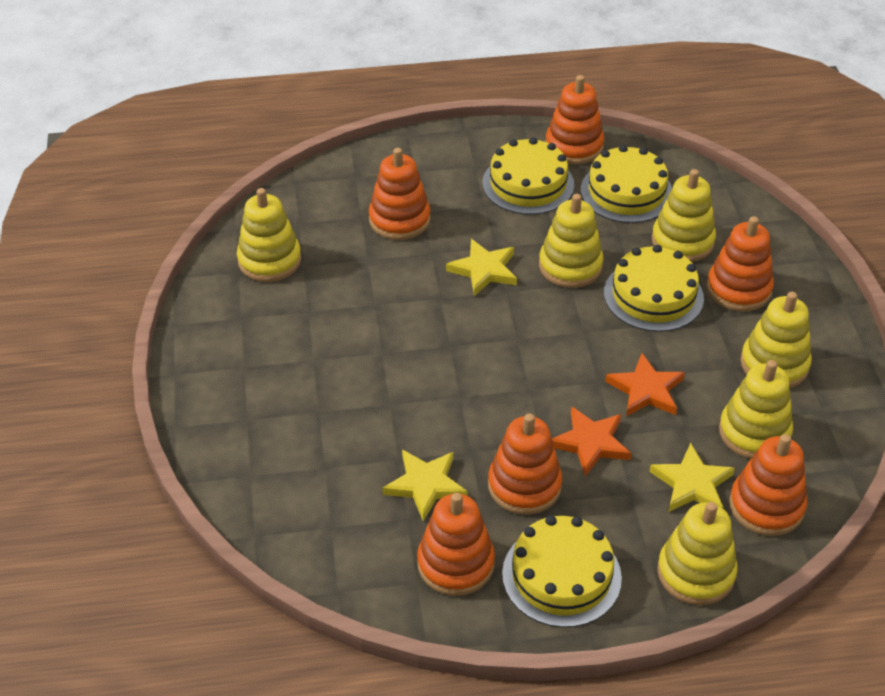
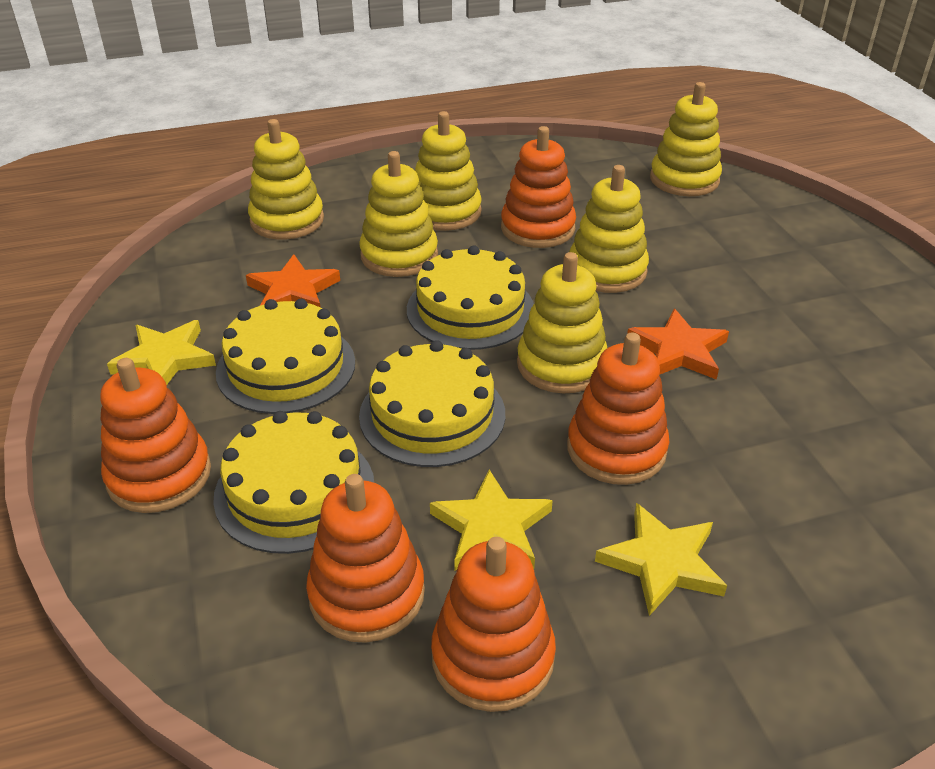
orange stacking toy: 6 -> 5

